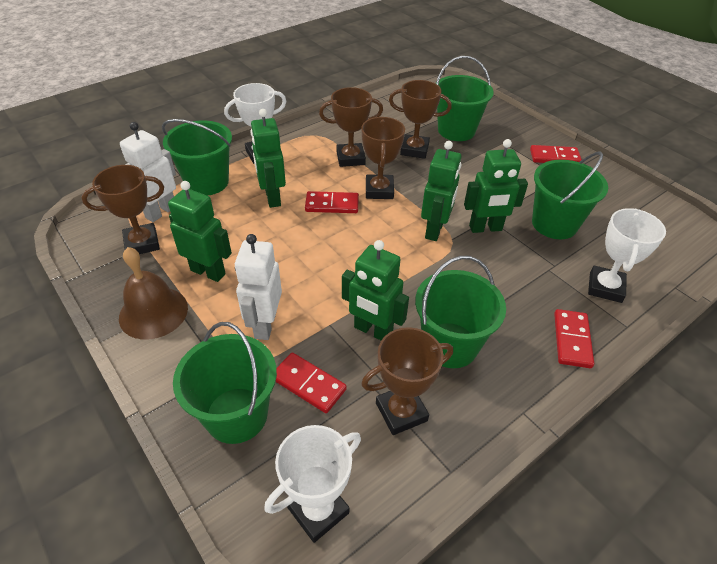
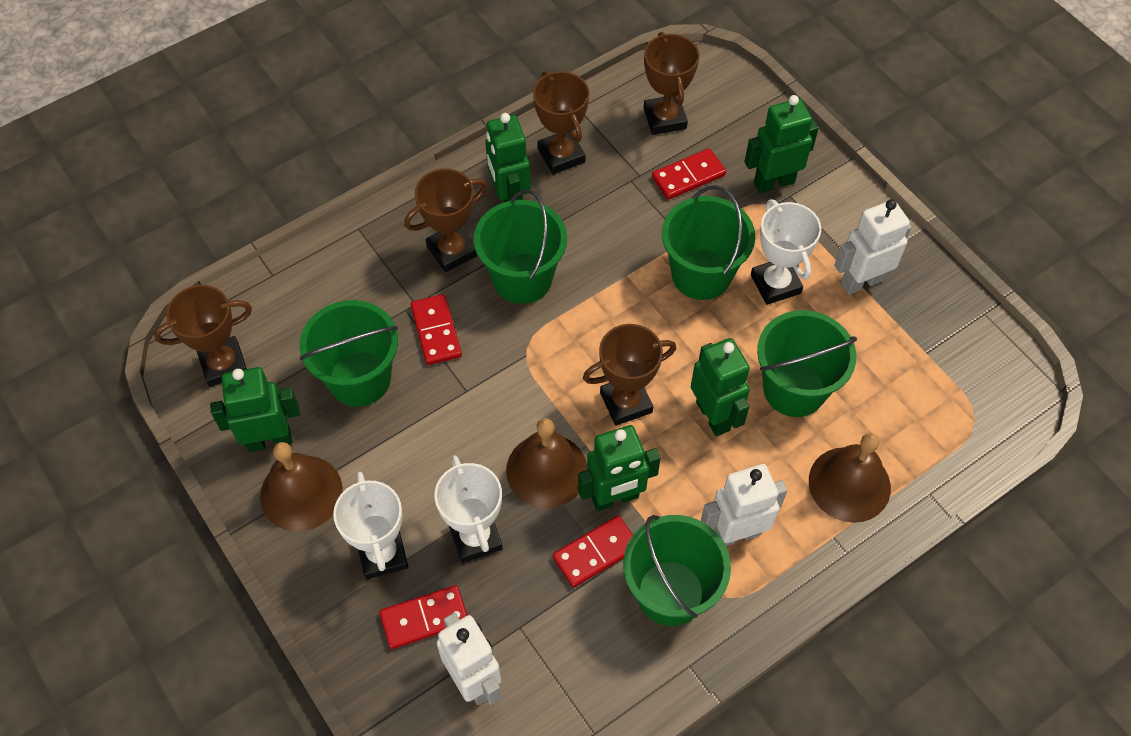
brown bell: 1 -> 3
white robot: 2 -> 3

